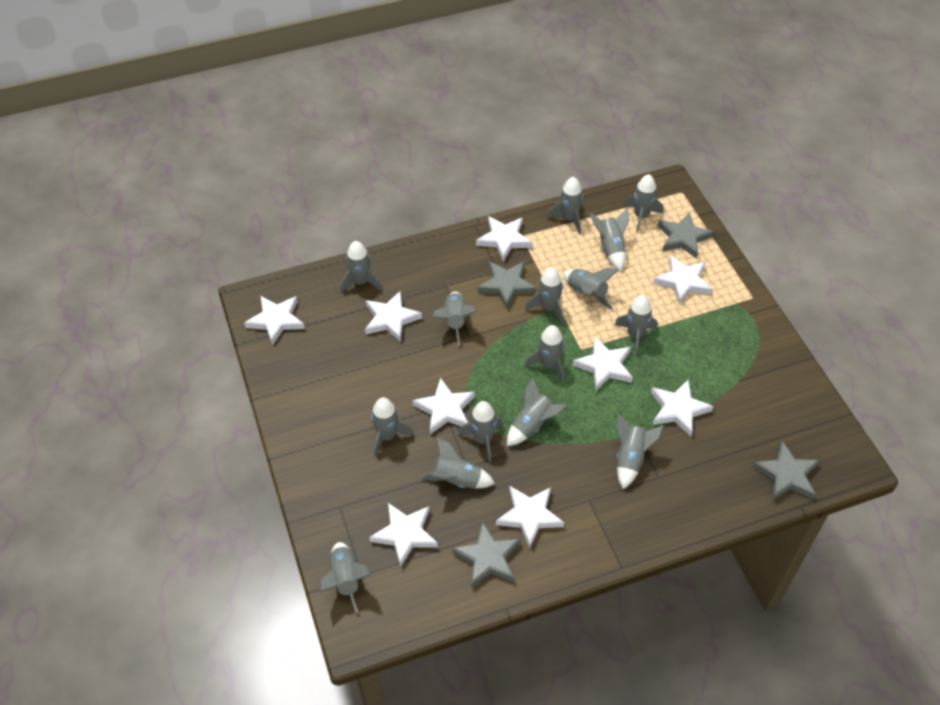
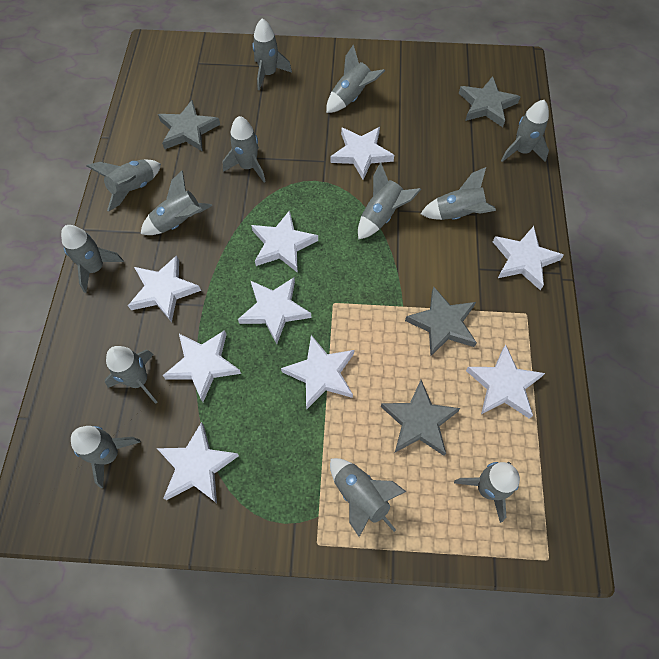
grey rocket: 15 -> 13

